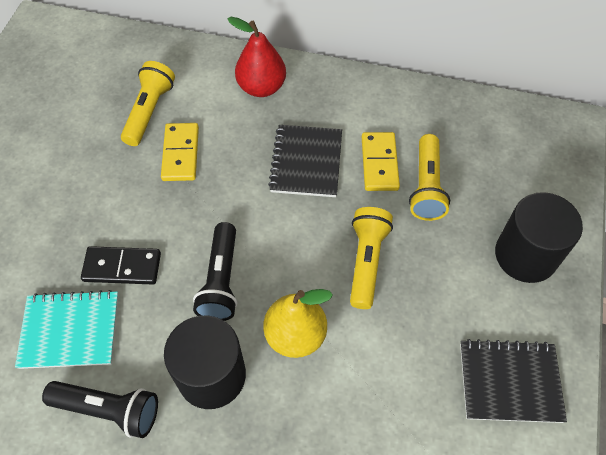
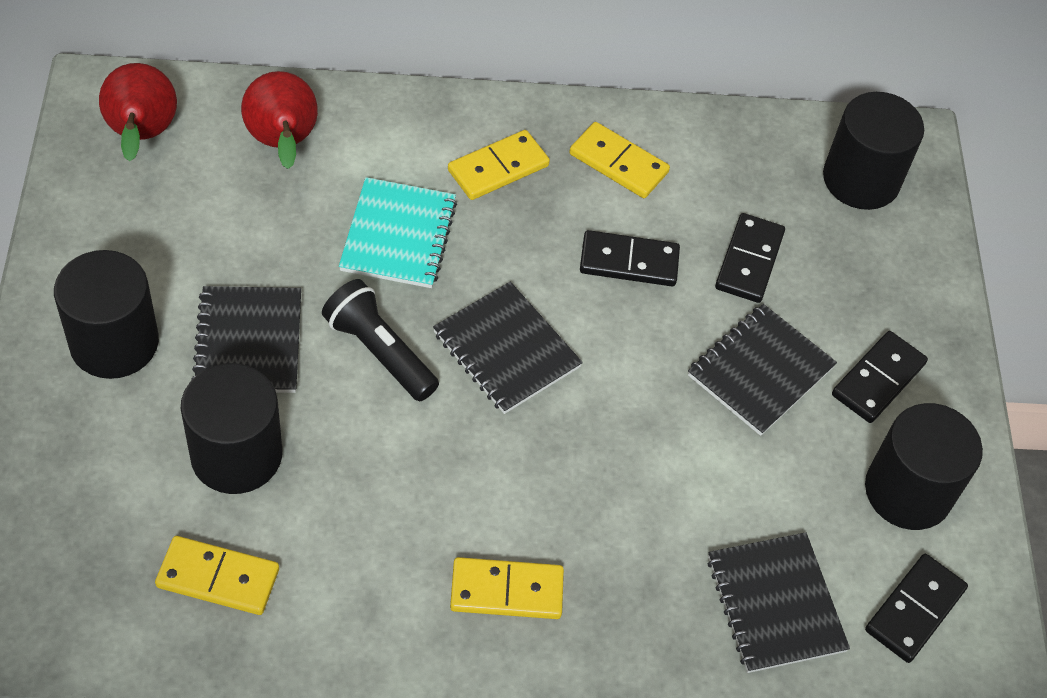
black cylinder: 2 -> 4
black domino: 1 -> 4
black flashlight: 2 -> 1
black notebook: 2 -> 4
red pear: 1 -> 2
yellow domino: 2 -> 4
yellow flashlight: 3 -> 0
yellow pear: 1 -> 0

